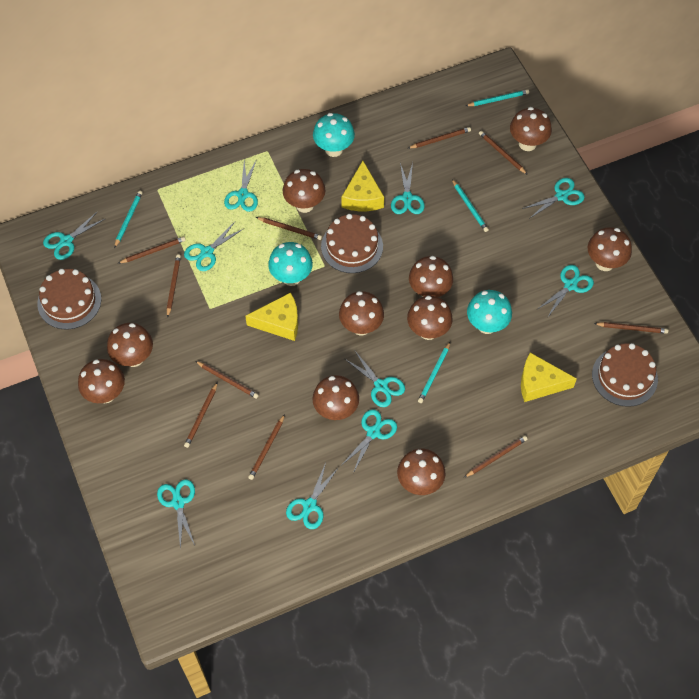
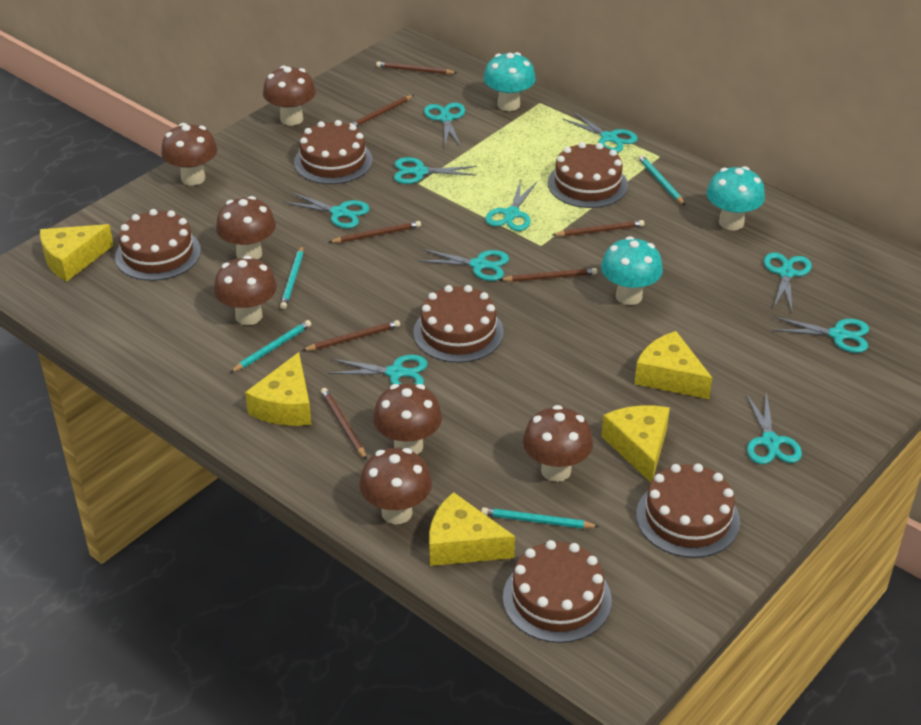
brown cake: 3 -> 6
brown mushroom: 10 -> 7
brown pencil: 10 -> 7
yellow cheese: 3 -> 5

